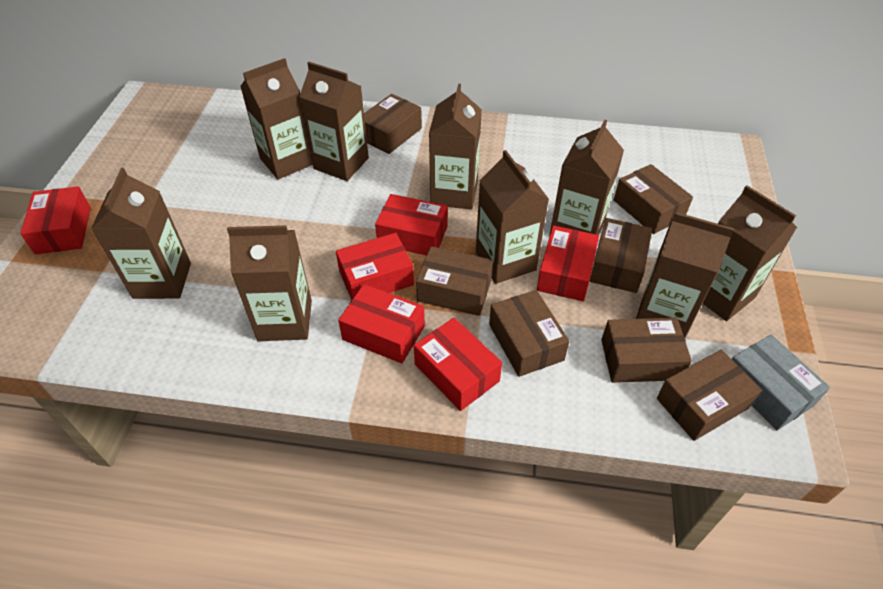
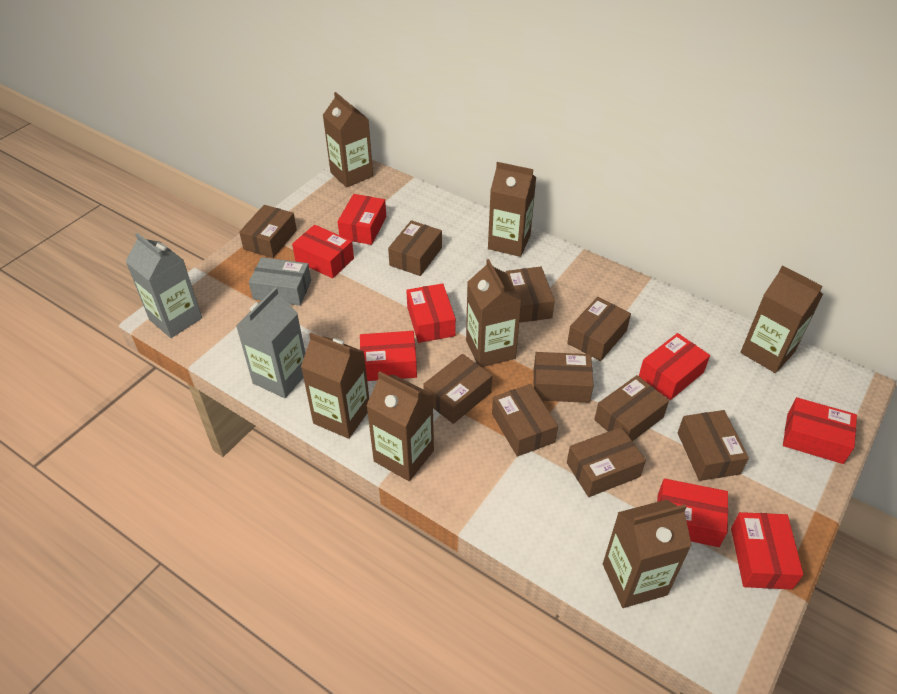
brown box: 7 -> 10
brown carton: 9 -> 7
grey carton: 0 -> 2
red box: 6 -> 8

